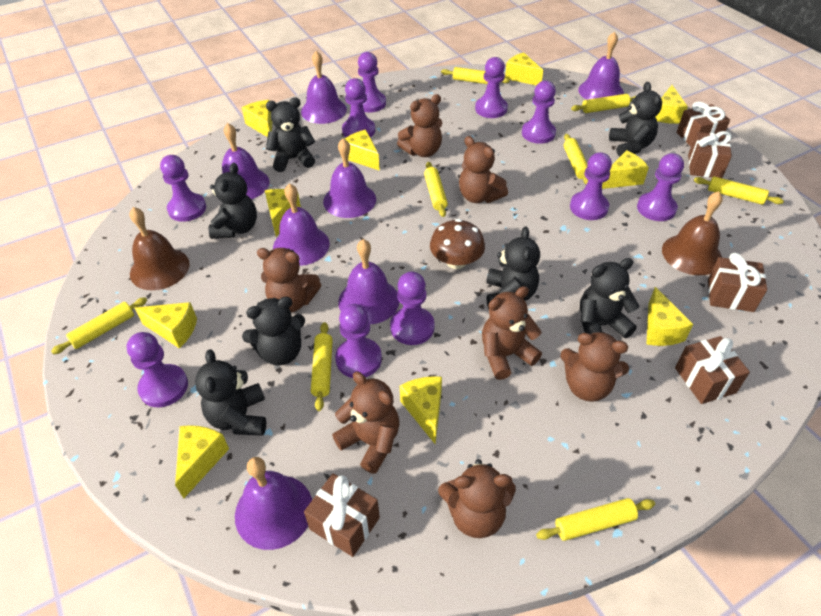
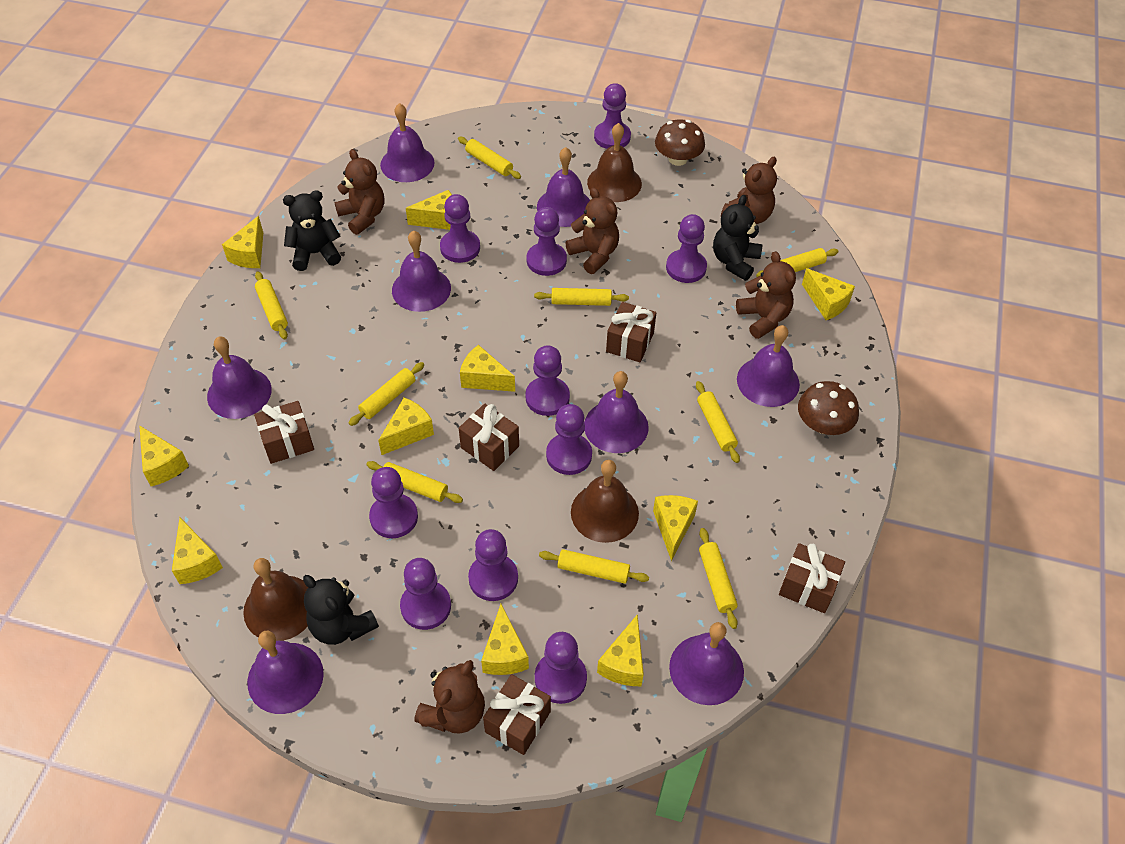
black teddy bear: 7 -> 3
brown bell: 2 -> 3
brown mushroom: 1 -> 2
brown teddy bear: 7 -> 5
purple bell: 7 -> 8
yellow rolling pin: 8 -> 9

